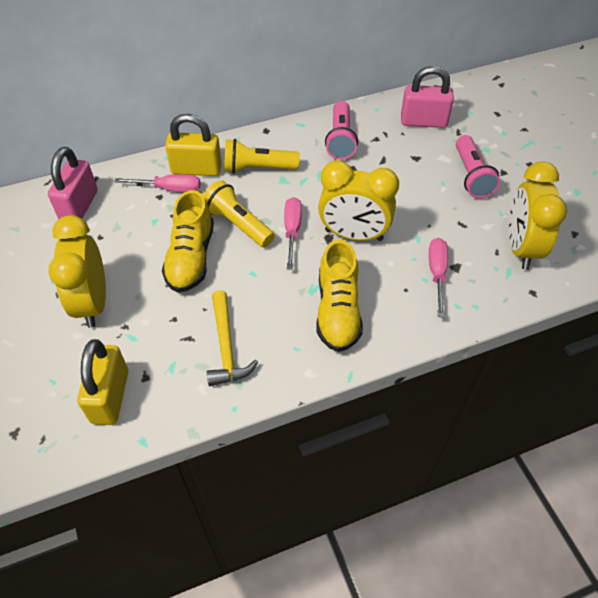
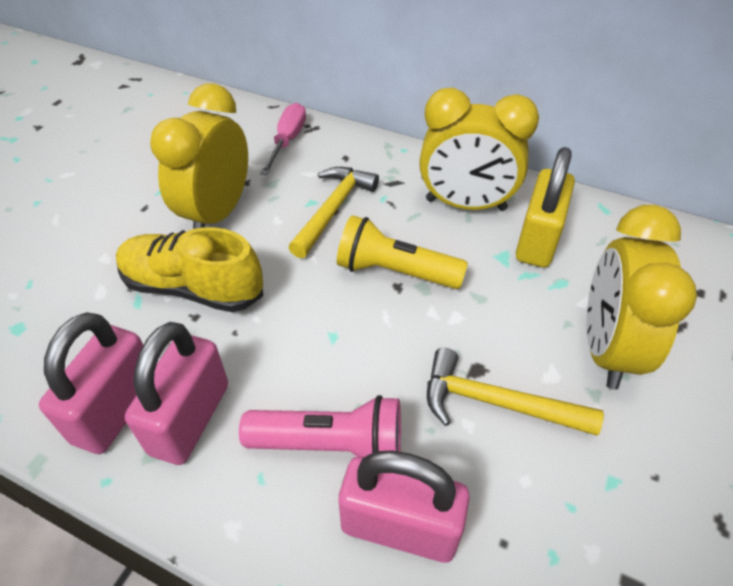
pink flashlight: 2 -> 1
pink padlock: 2 -> 3
pink screwdriver: 3 -> 1
yellow flashlight: 2 -> 1
yellow hammer: 1 -> 2
yellow padlock: 2 -> 1
yellow shoe: 2 -> 1

